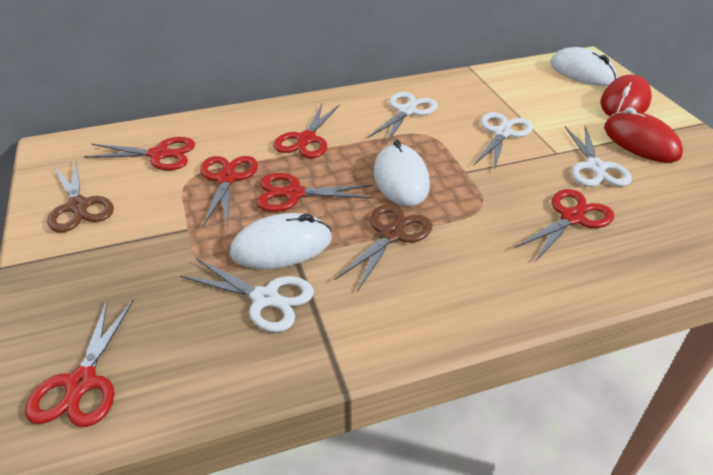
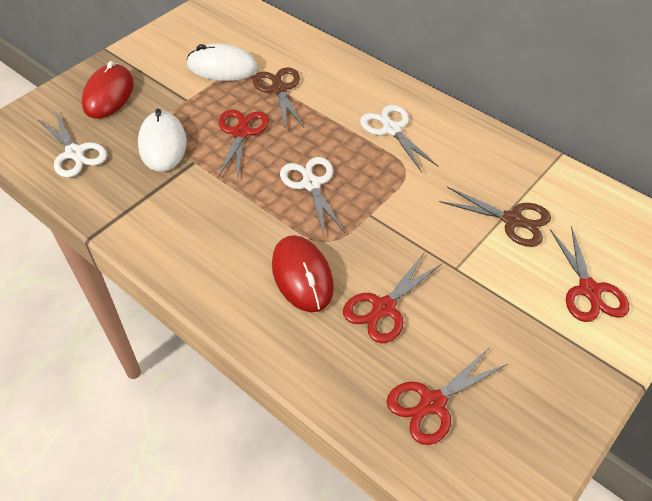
red scissors: 6 -> 4
white mouse: 3 -> 2
white scissors: 4 -> 3

